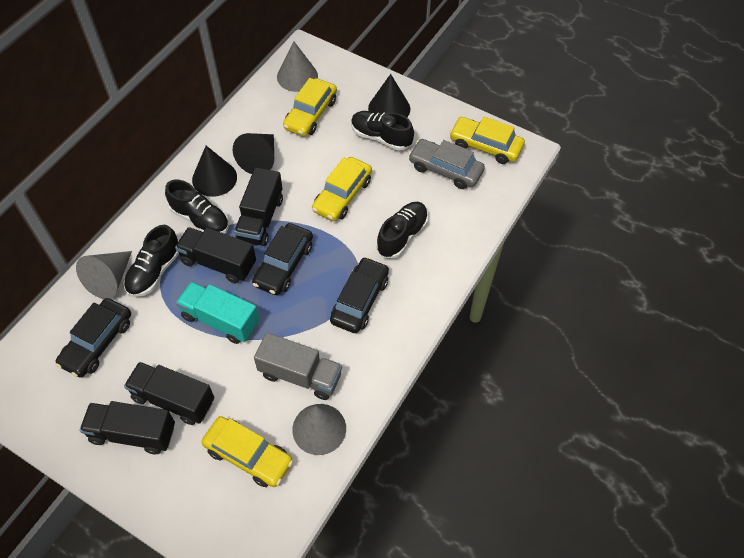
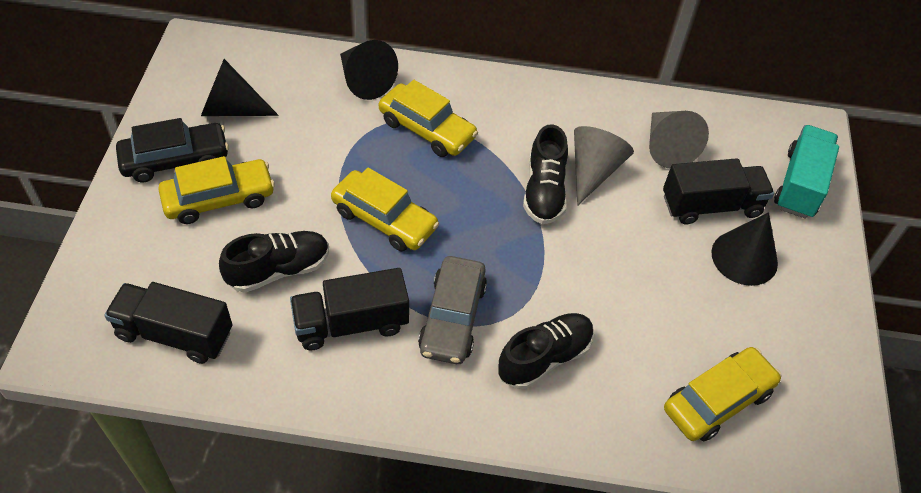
black car: 3 -> 1
black shoe: 4 -> 3
black truck: 4 -> 3
grey cone: 3 -> 2
grey truck: 1 -> 0

